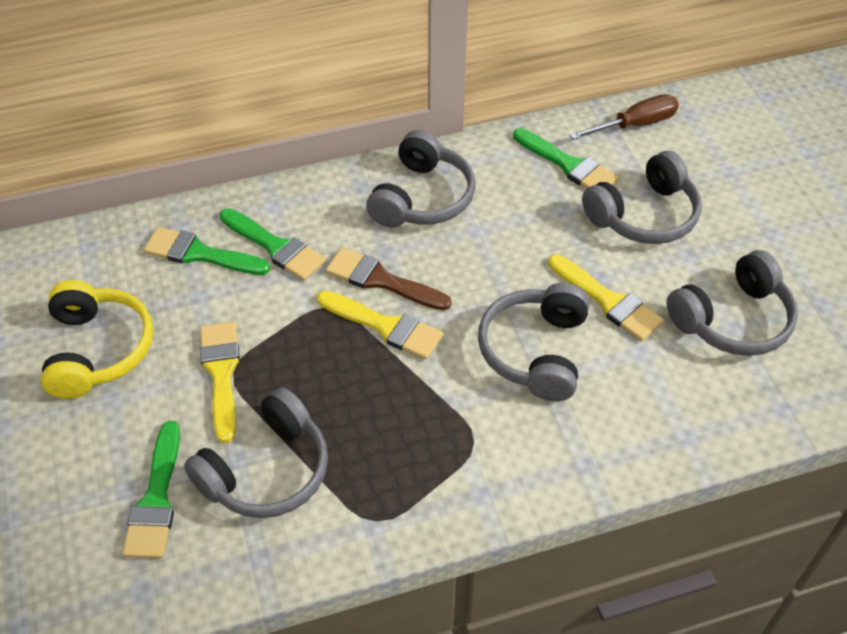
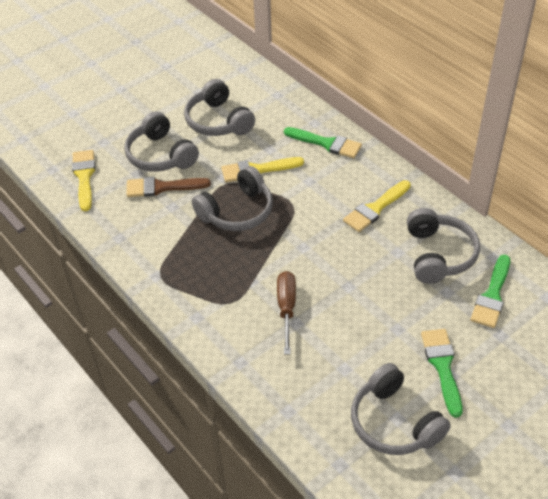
green brush: 4 -> 3
yellow headphones: 1 -> 0

